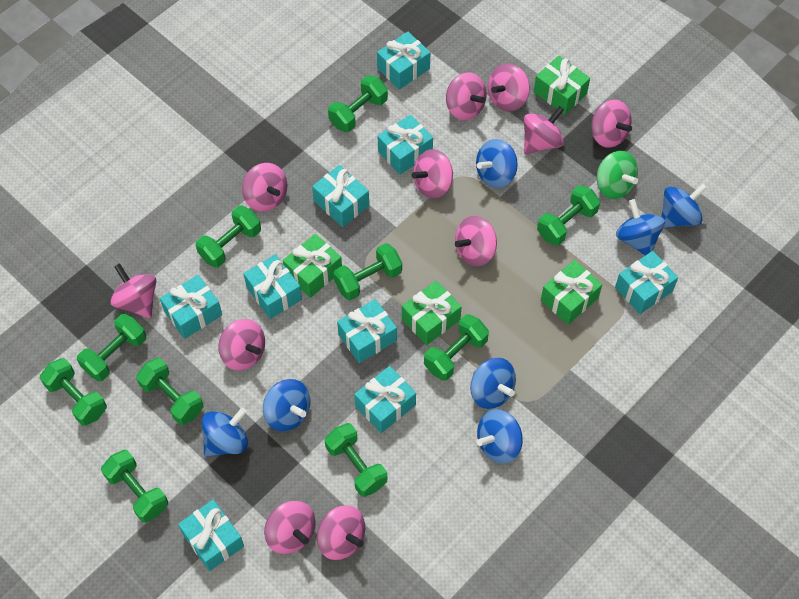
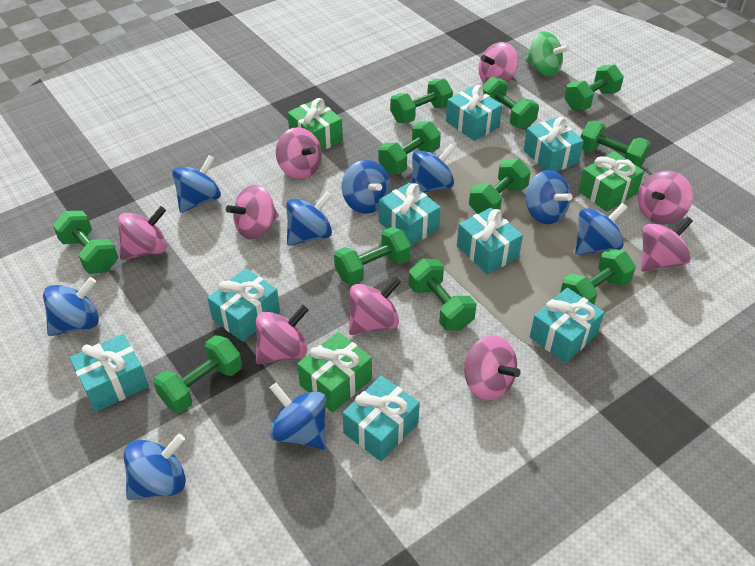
blue spinning top: 7 -> 9
green dumbbell: 10 -> 11
green gift: 4 -> 3
pink spinning top: 11 -> 9
turquoise gift: 9 -> 8

